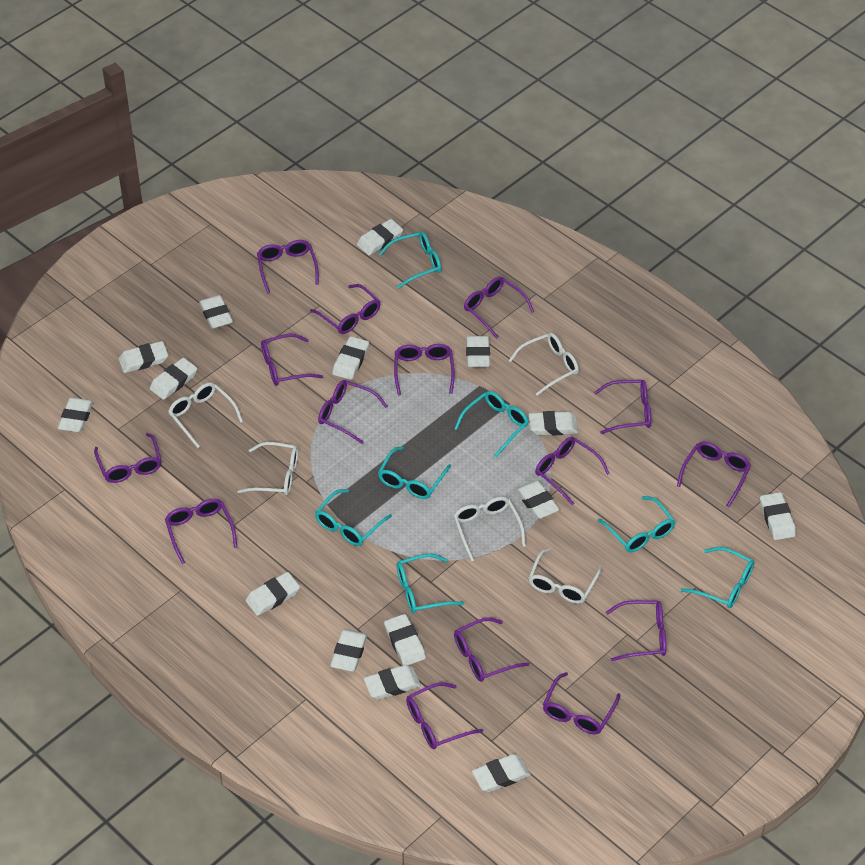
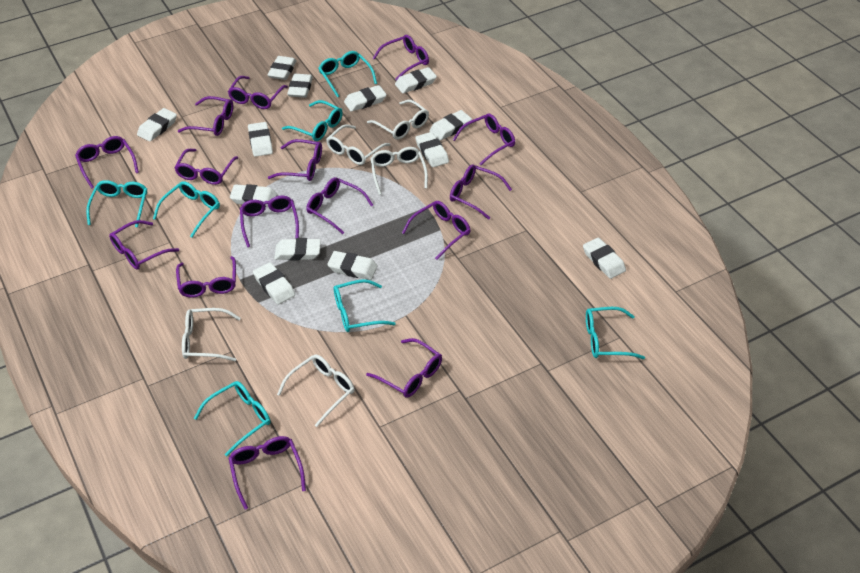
white eraser: 15 -> 13

